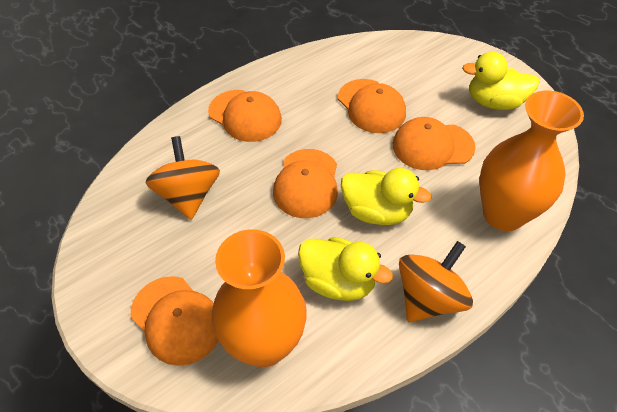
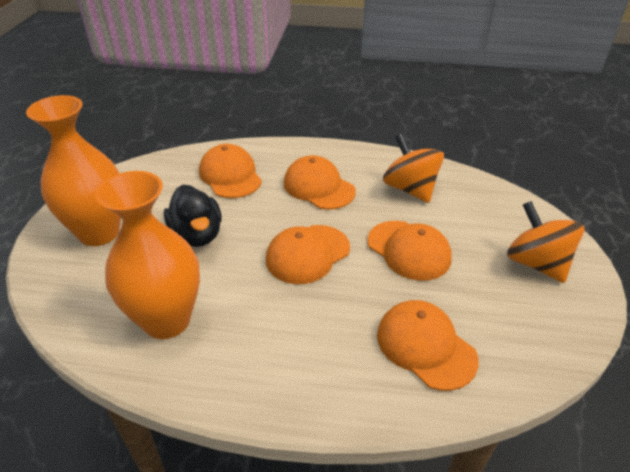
black duck: 0 -> 1
yellow duck: 3 -> 0

